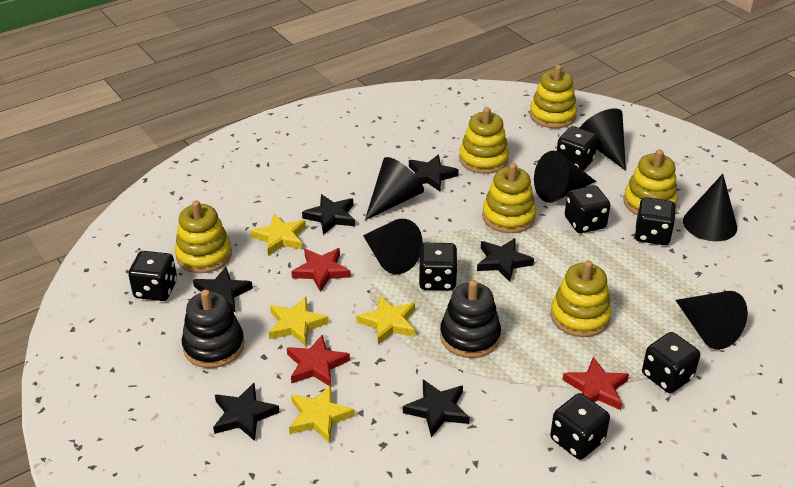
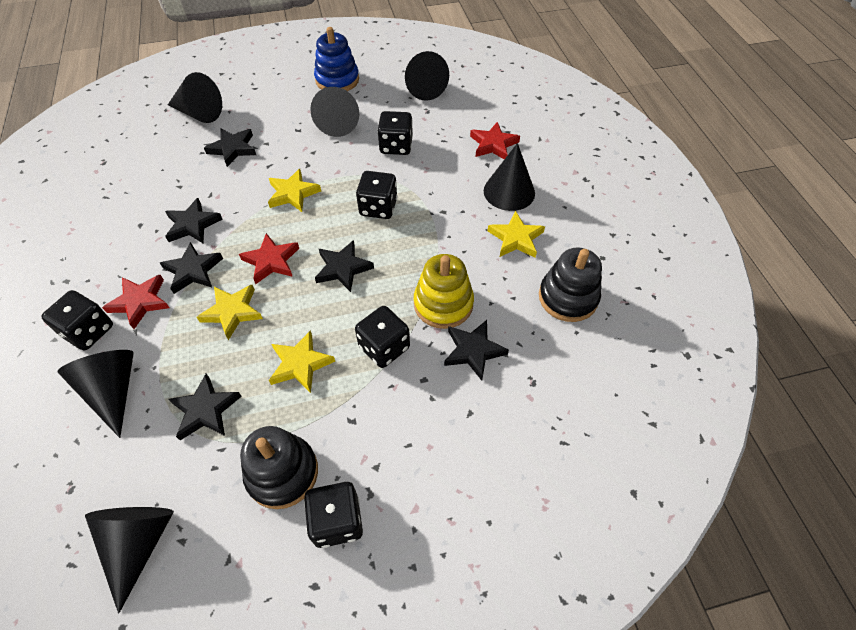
black dice: 7 -> 5
blue stacking toy: 0 -> 1
yellow stacking toy: 6 -> 1

